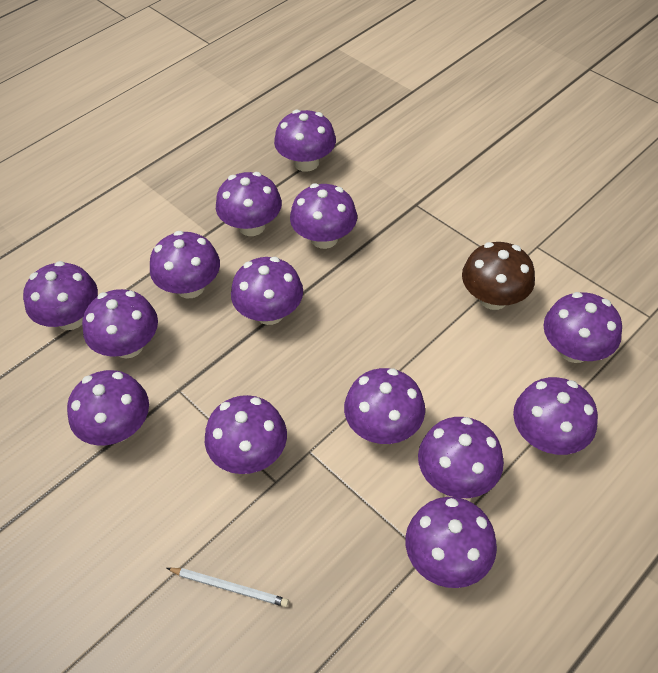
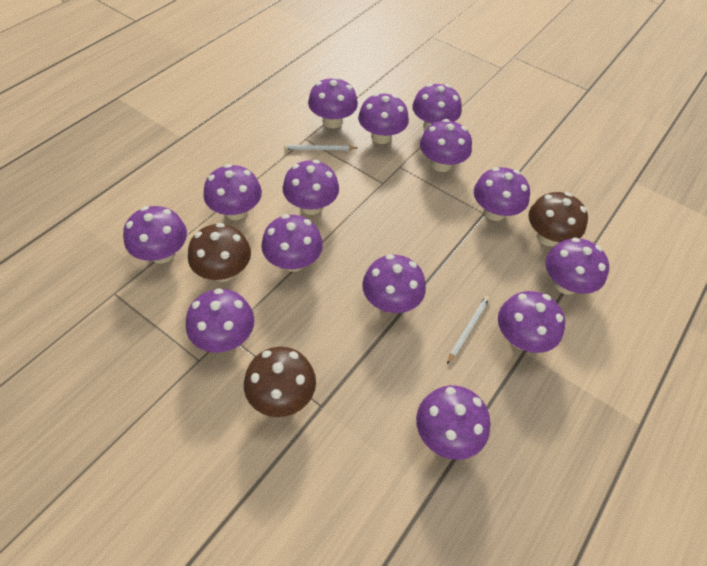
brown mushroom: 1 -> 3
white pencil: 1 -> 2

